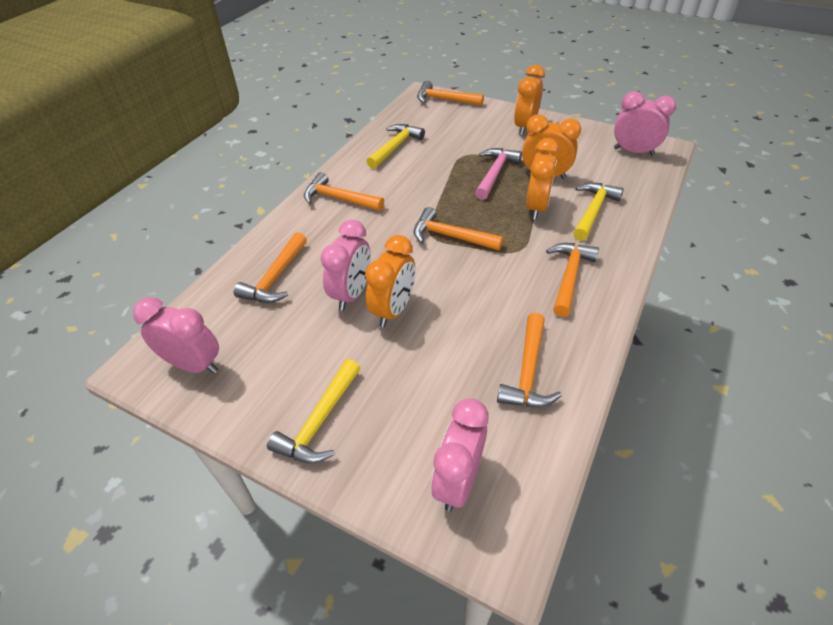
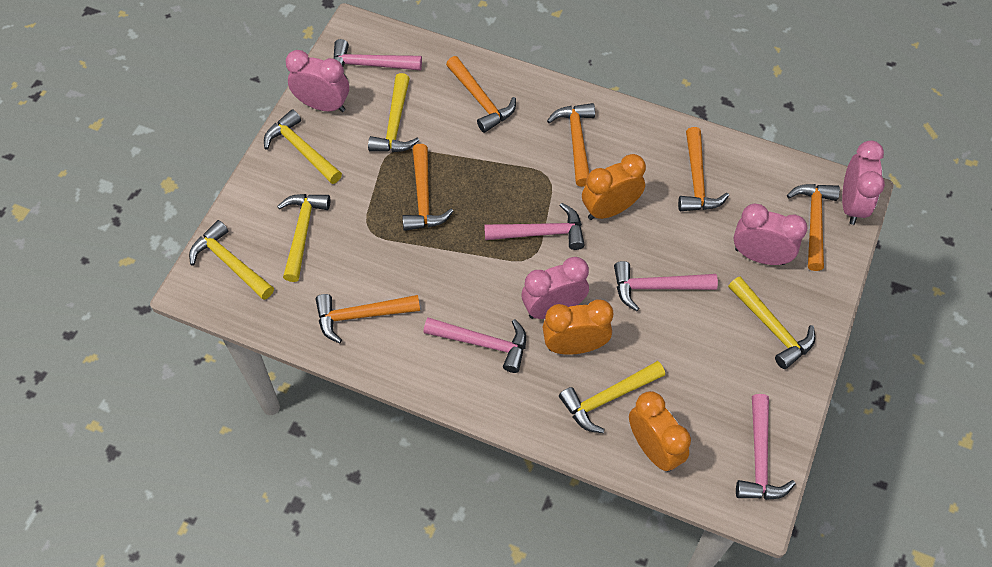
orange clock: 4 -> 3
pink hammer: 1 -> 5
yellow hammer: 3 -> 6

